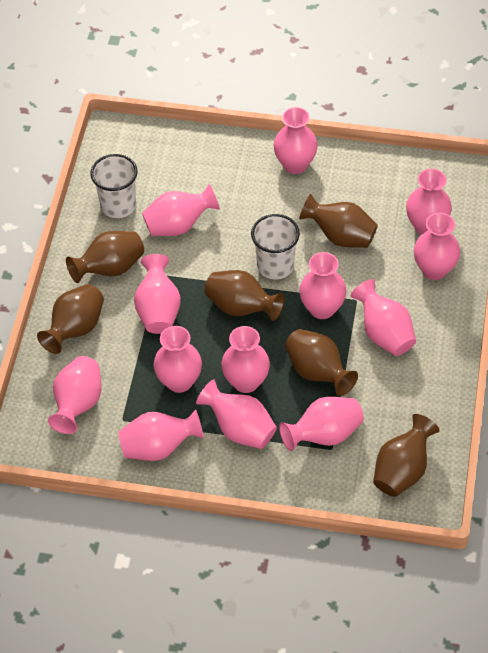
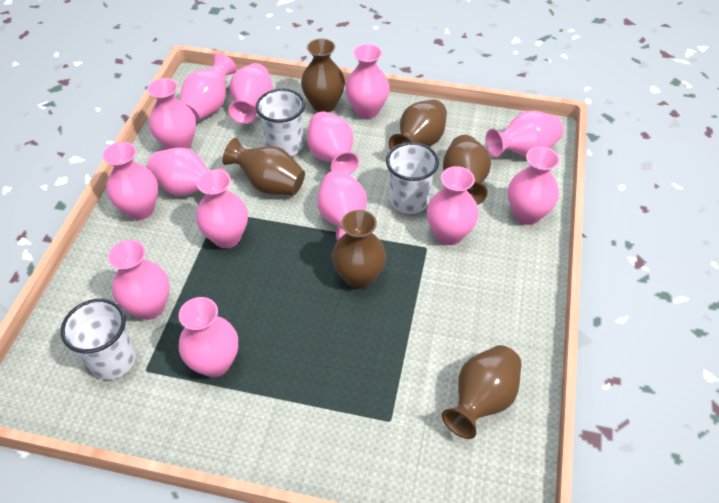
pink vase: 13 -> 14
white cup: 2 -> 3

